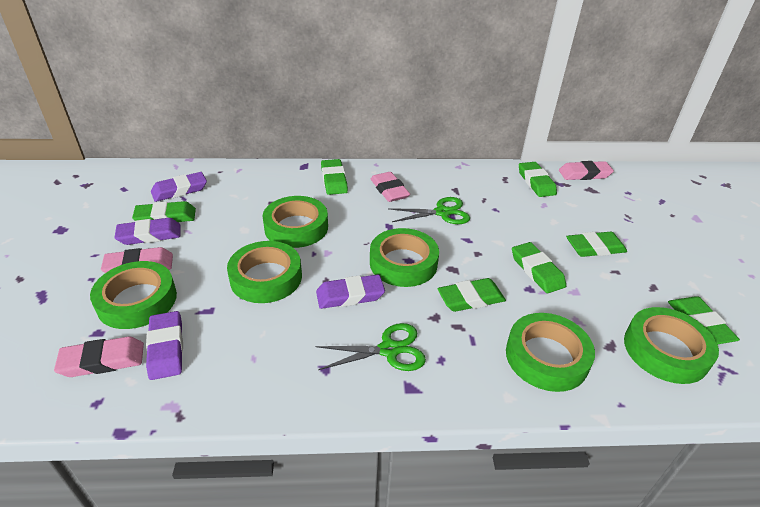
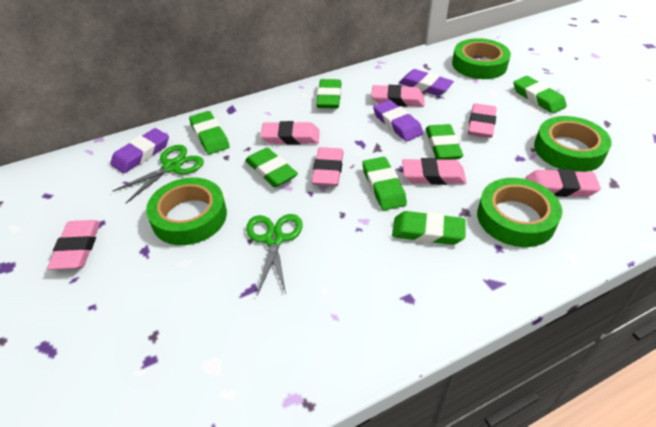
green tape: 6 -> 4
pink eraser: 4 -> 7
purple eraser: 4 -> 3

